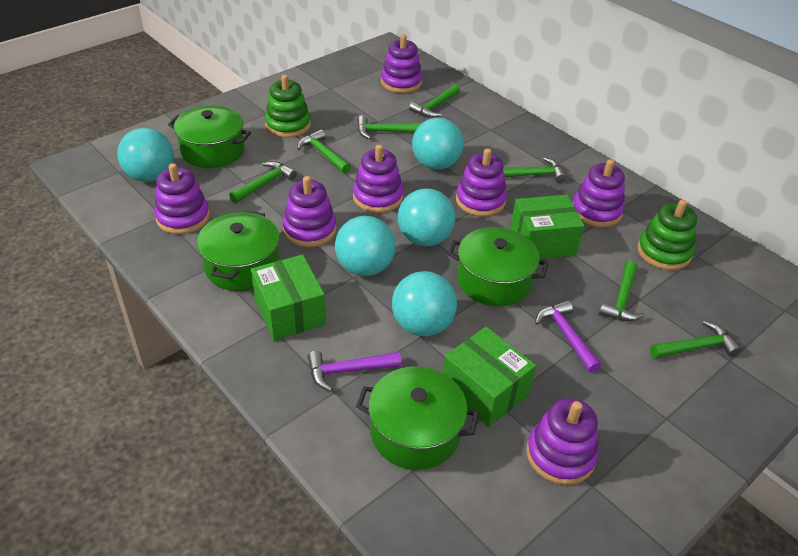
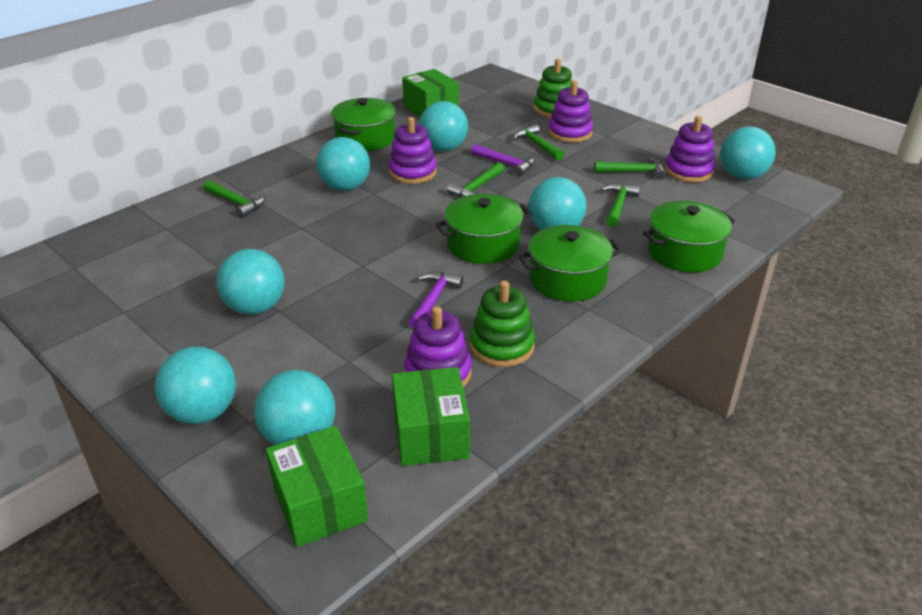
green hammer: 7 -> 5
purple stacking toy: 7 -> 4
turquoise ball: 5 -> 7

